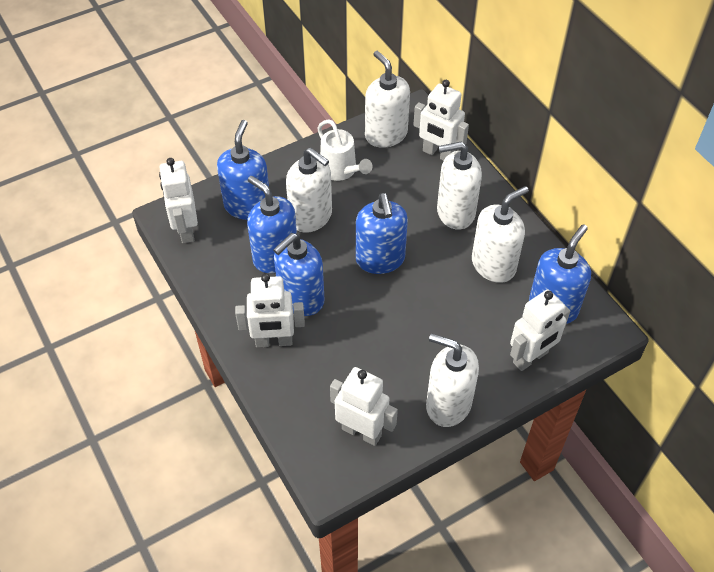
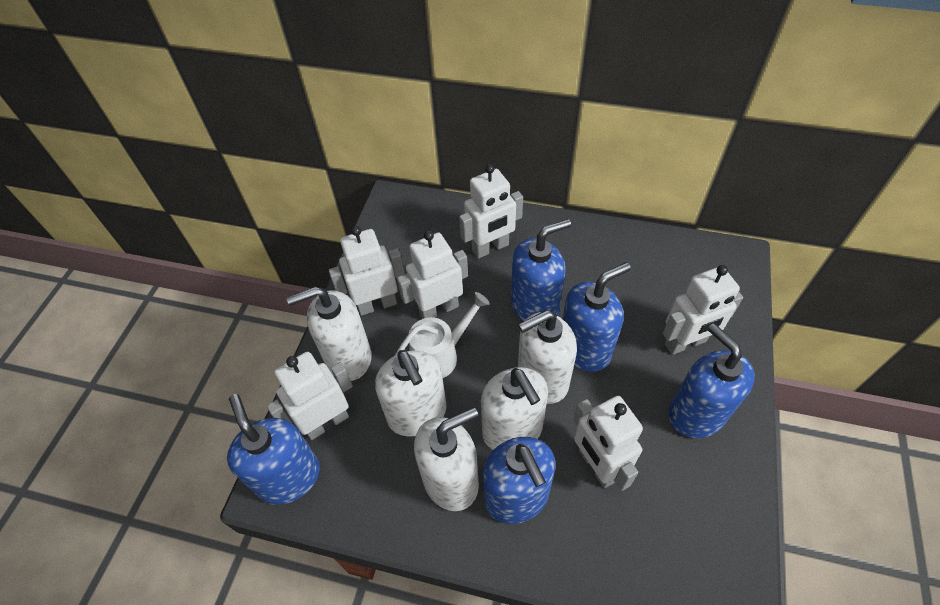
white robot: 5 -> 6

